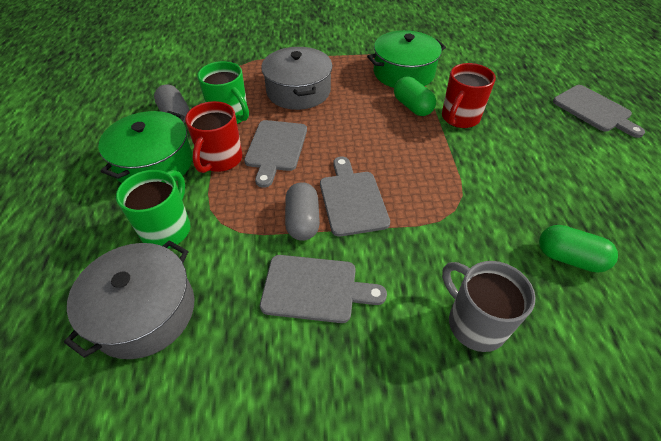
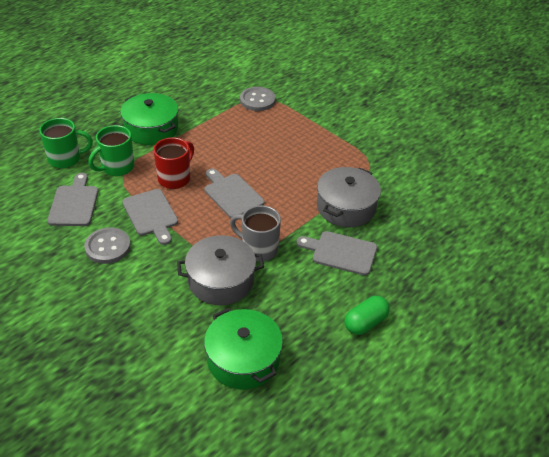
green capsule: 2 -> 1
grey button: 0 -> 2
grey capsule: 2 -> 0
red mug: 2 -> 1

